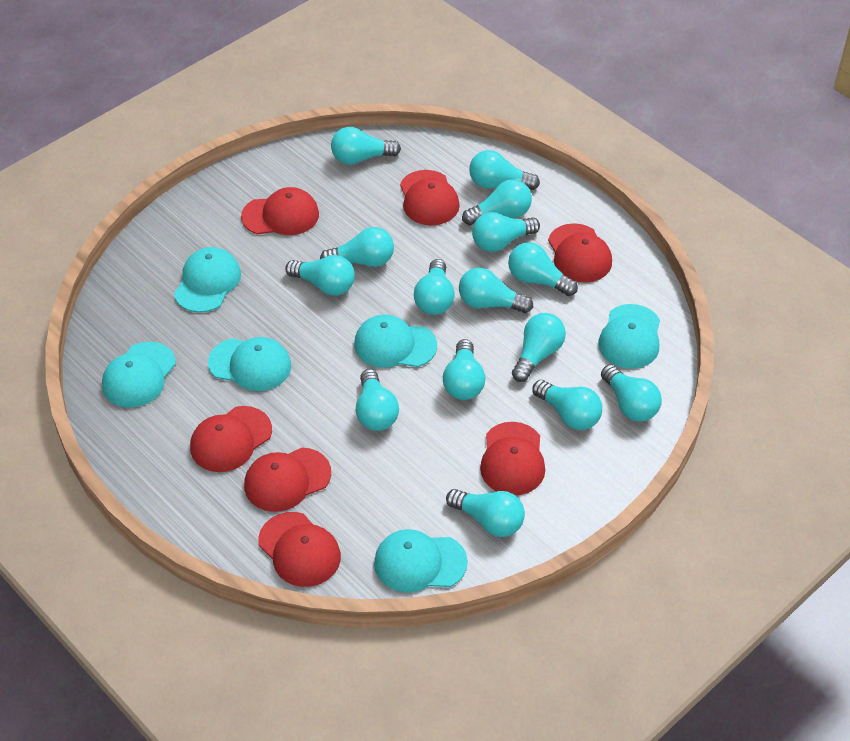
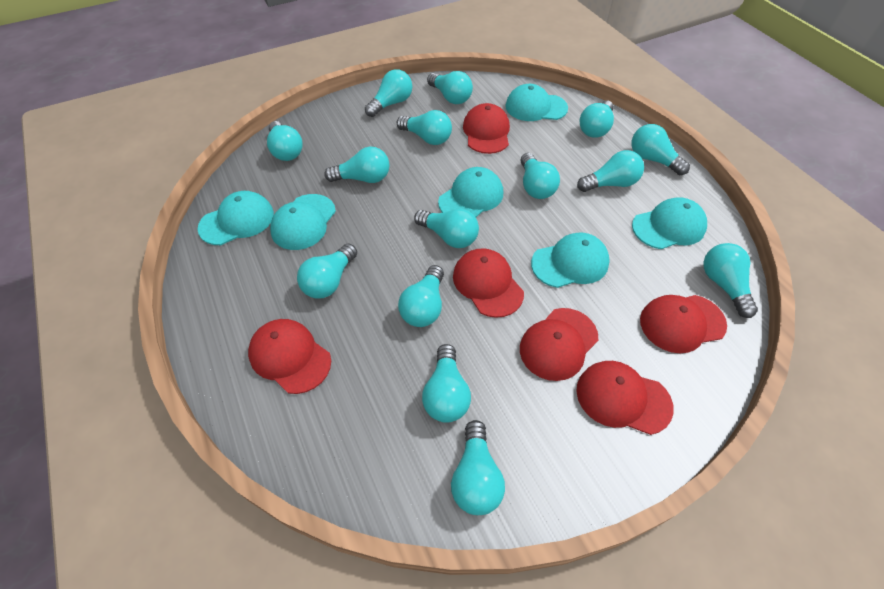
red cap: 7 -> 6

